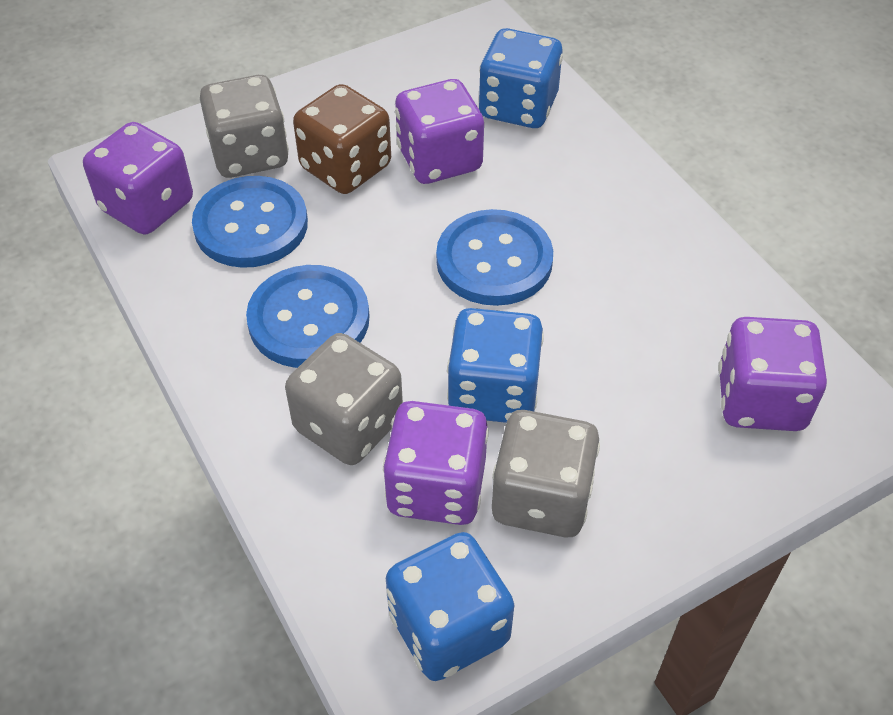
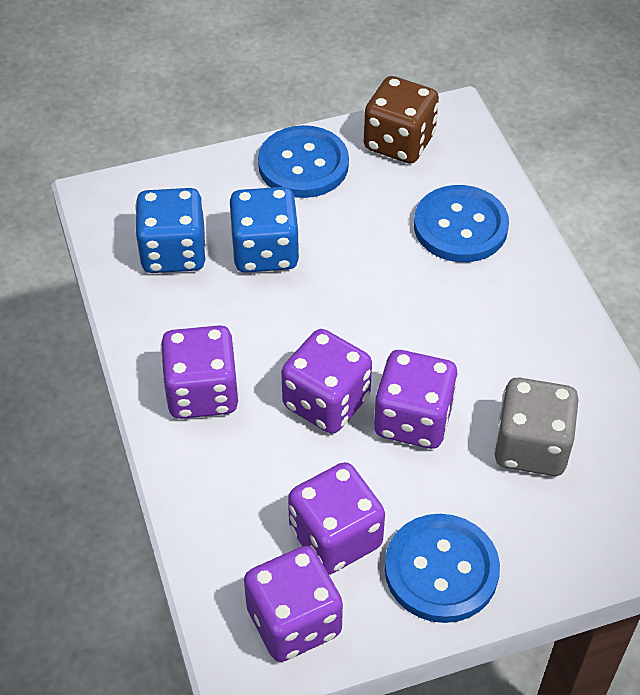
blue dice: 3 -> 2
grey dice: 3 -> 1
purple dice: 4 -> 5

